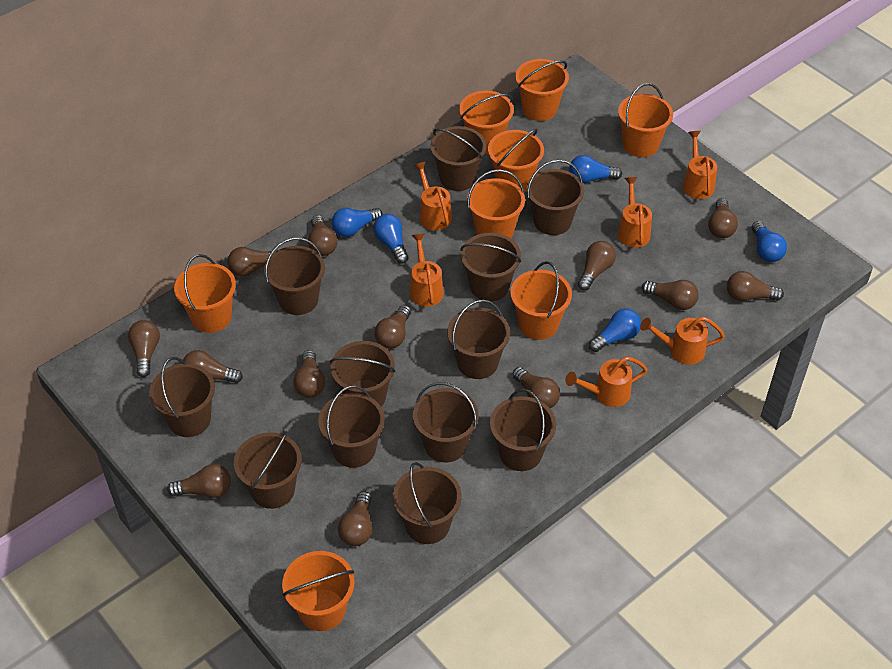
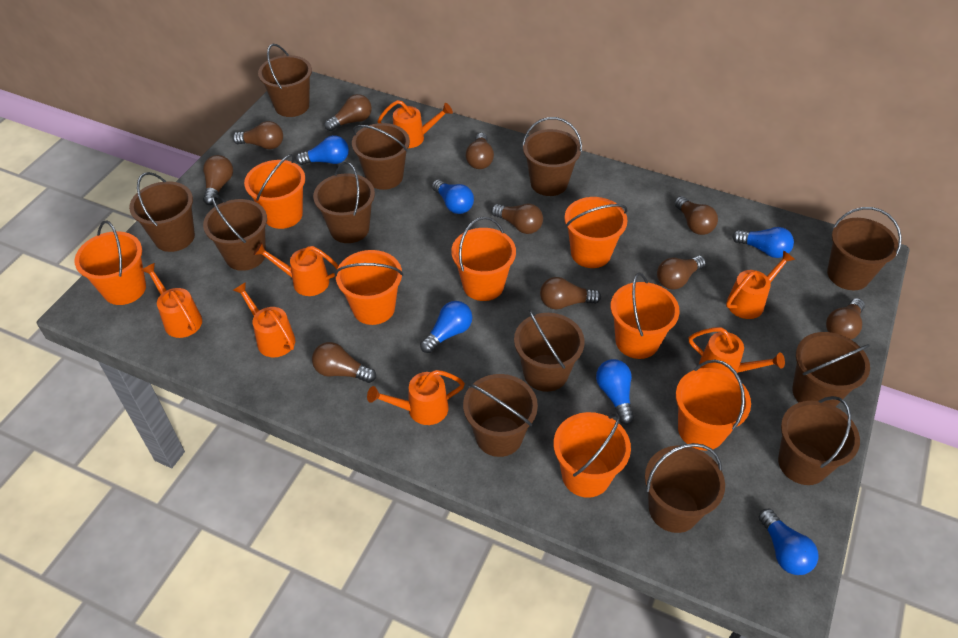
blue light bulb: 5 -> 6
brown light bulb: 13 -> 10
orange watering can: 6 -> 7

